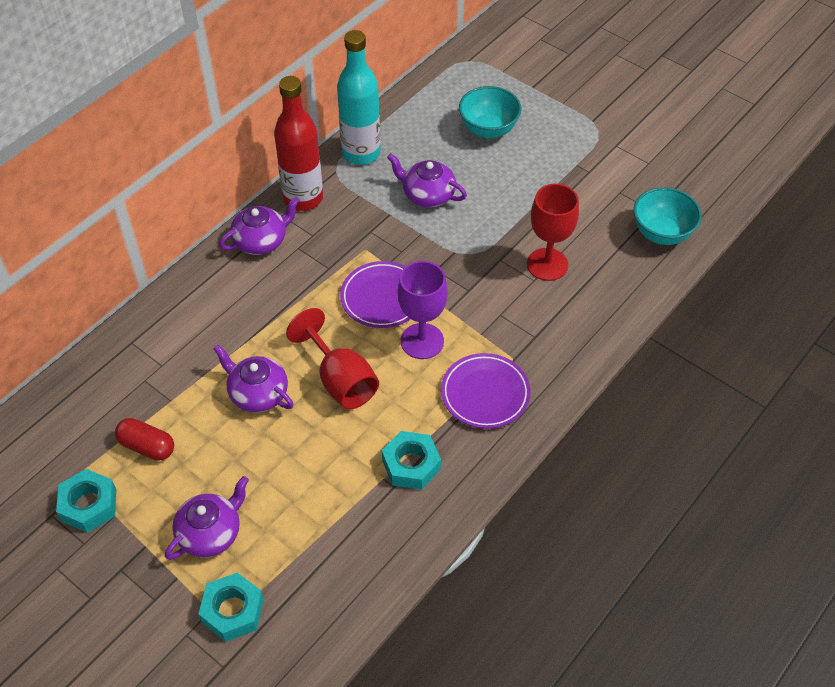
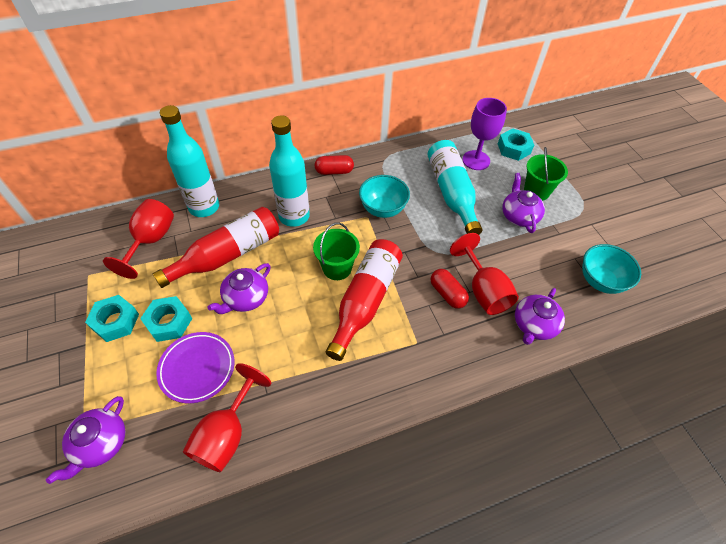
green bucket: 0 -> 2
purple plate: 2 -> 1
red bottle: 1 -> 2
red capsule: 1 -> 2
red goblet: 2 -> 3
turquoise bottle: 1 -> 3

